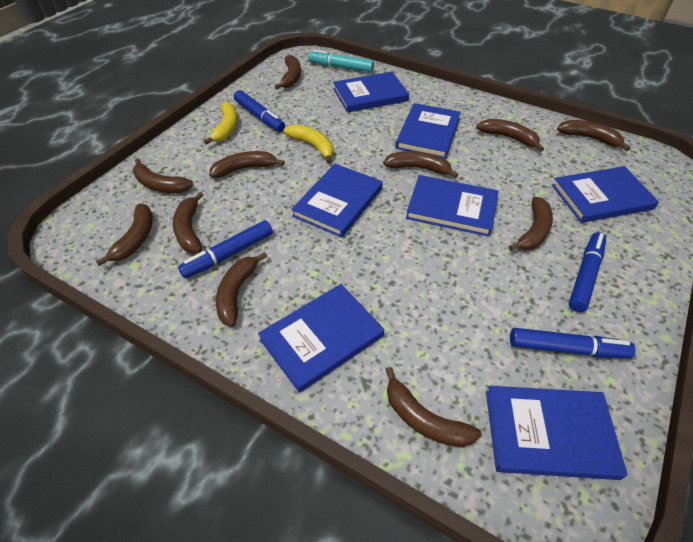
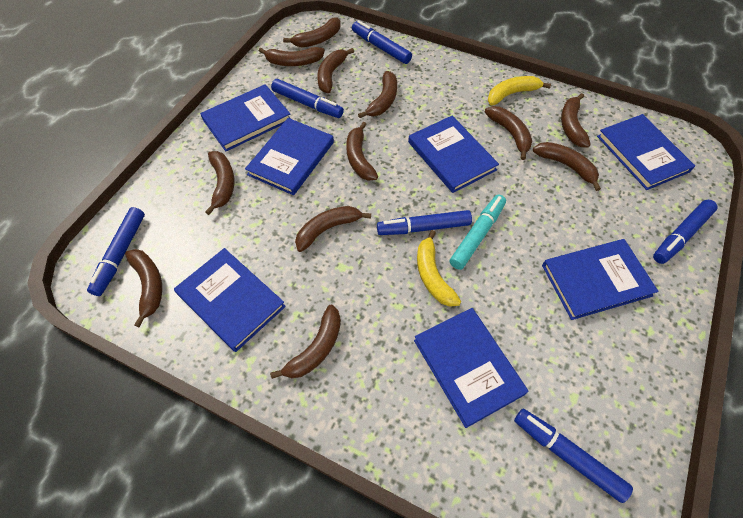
blue marker: 4 -> 6
brown banana: 11 -> 12

